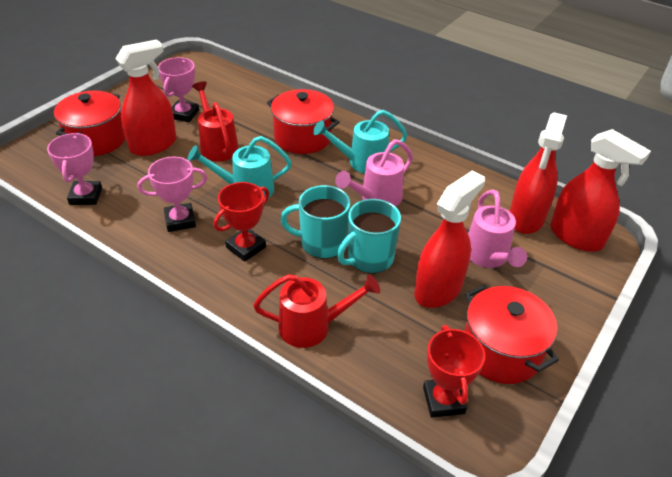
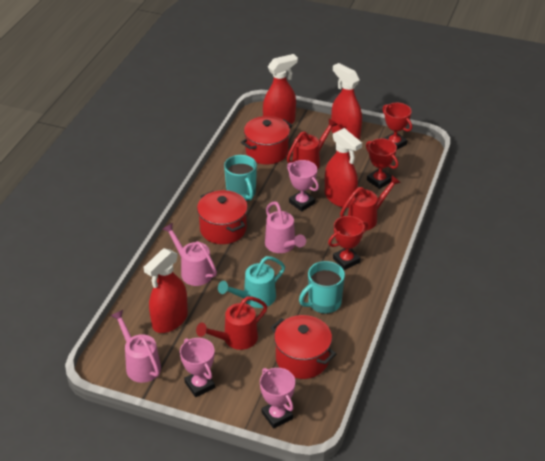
pink watering can: 2 -> 3
red trophy: 2 -> 3
red watering can: 2 -> 3
turquoise watering can: 2 -> 1

